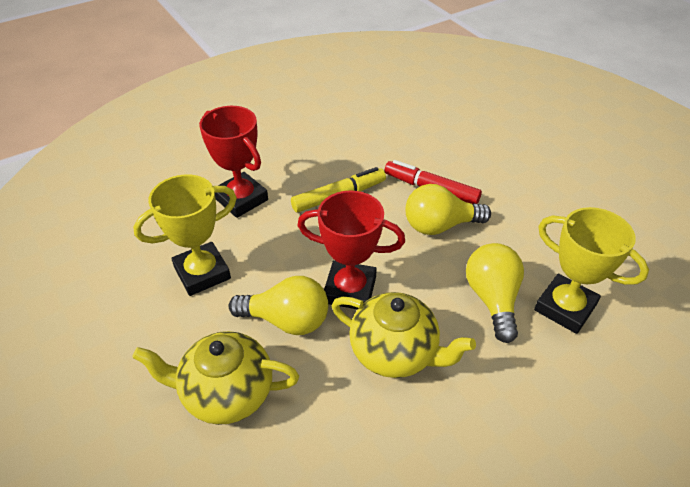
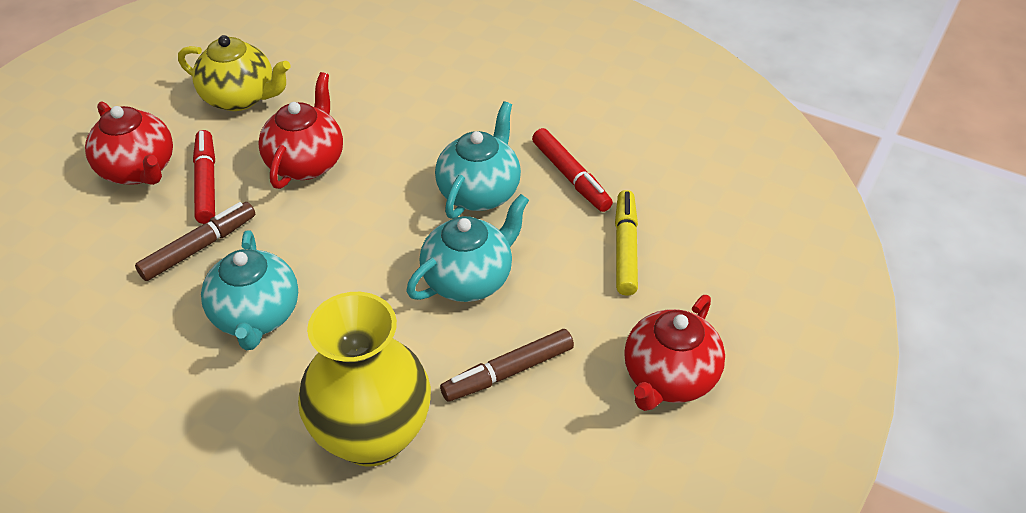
brown marker: 0 -> 2
red marker: 1 -> 2
red teapot: 0 -> 3
red trophy: 2 -> 0
turquoise teapot: 0 -> 3
yellow light bulb: 3 -> 0
yellow teapot: 2 -> 1
yellow trophy: 2 -> 0
yellow vase: 0 -> 1

